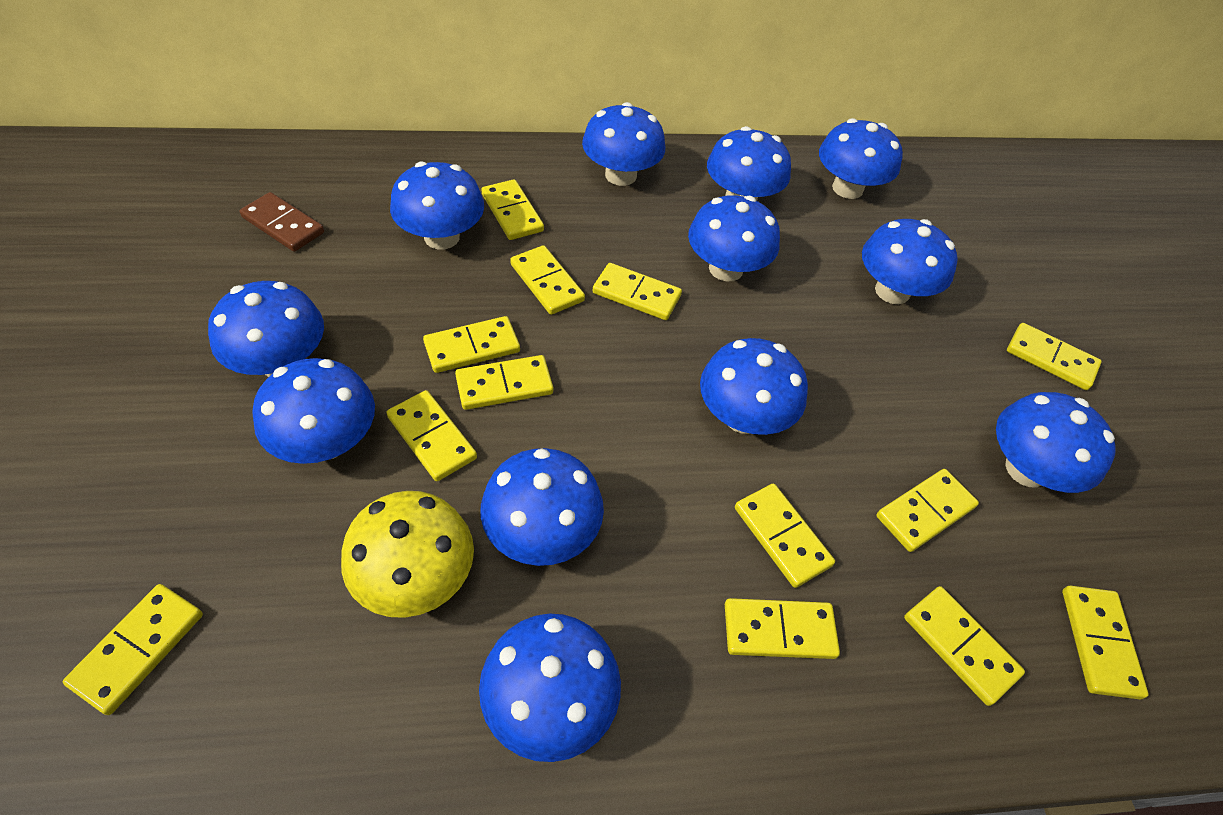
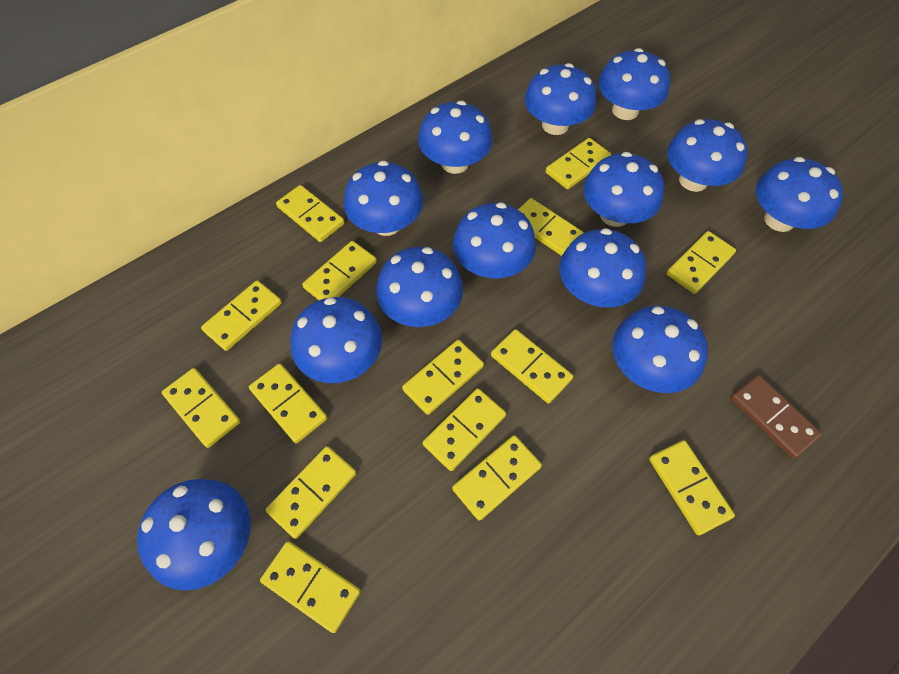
blue mushroom: 12 -> 13
yellow domino: 13 -> 15
yellow mushroom: 1 -> 0

